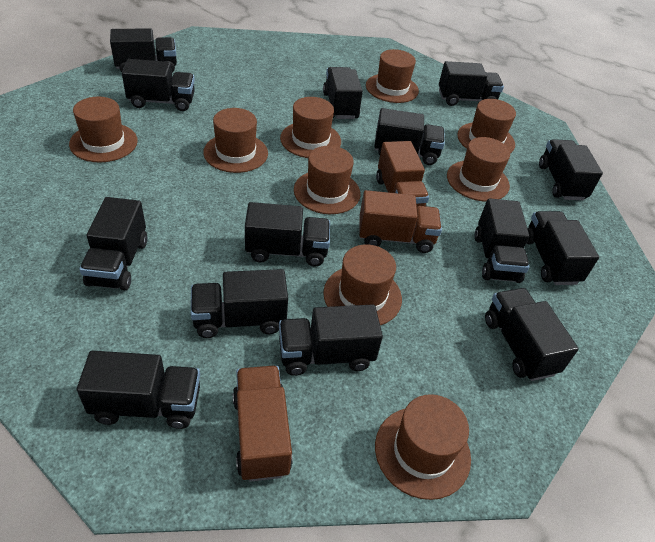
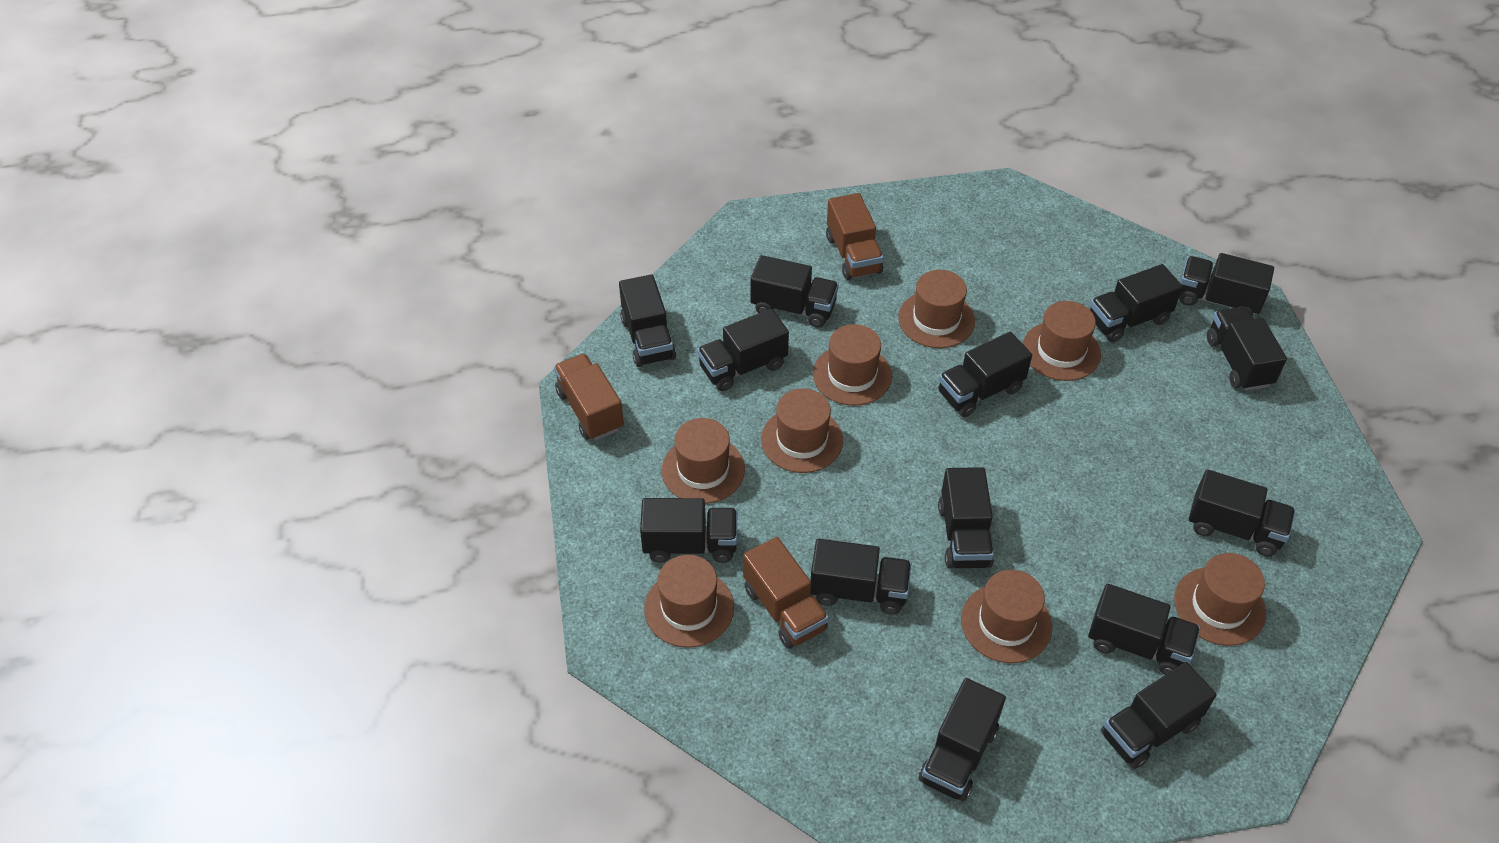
brown hat: 9 -> 8

